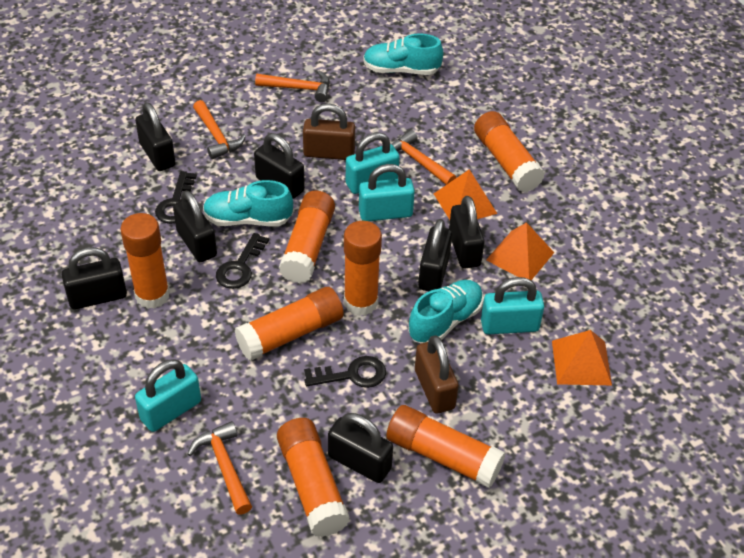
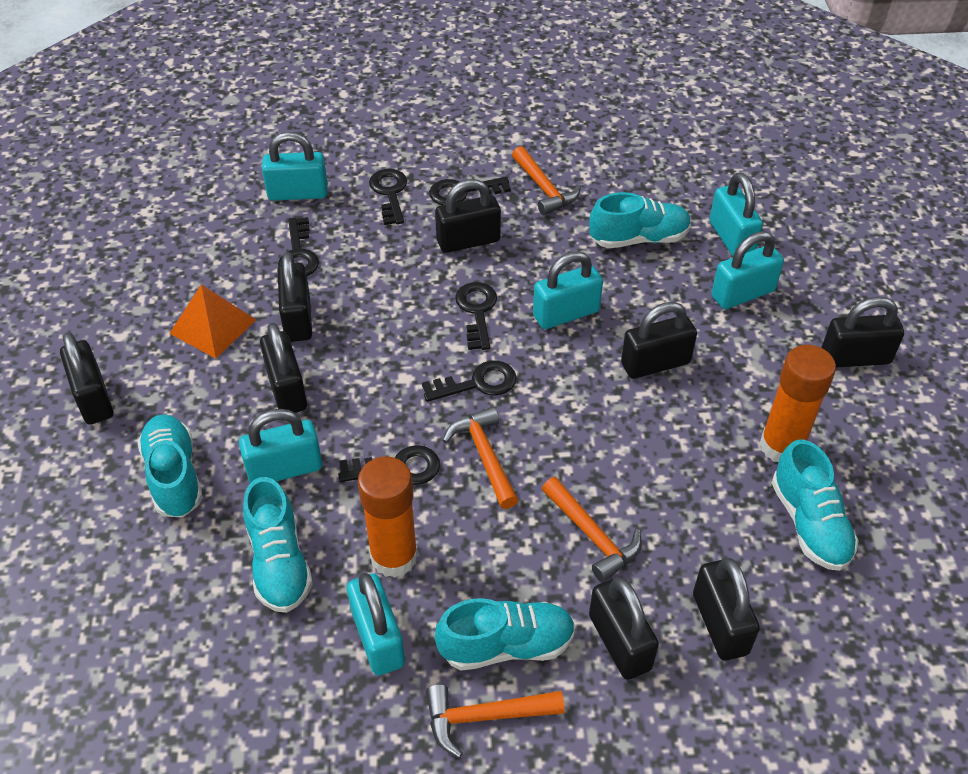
black key: 3 -> 6
black padlock: 7 -> 8
brown padlock: 2 -> 0
orange glue stick: 7 -> 2
orange pyramid: 3 -> 1
turquoise padlock: 4 -> 6
turquoise shoe: 3 -> 5

